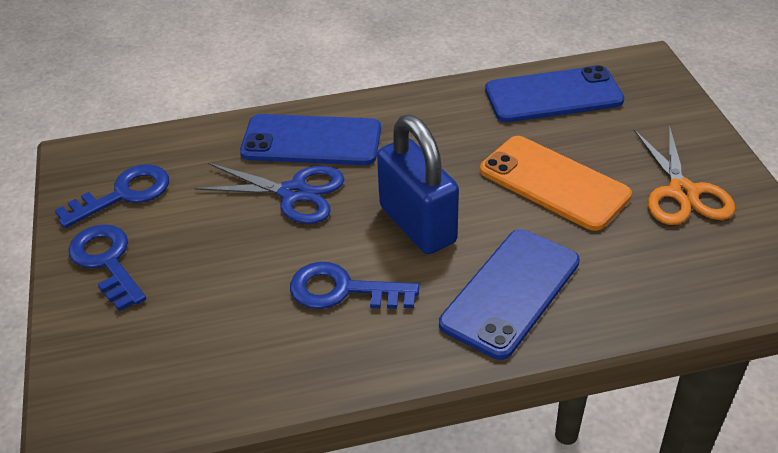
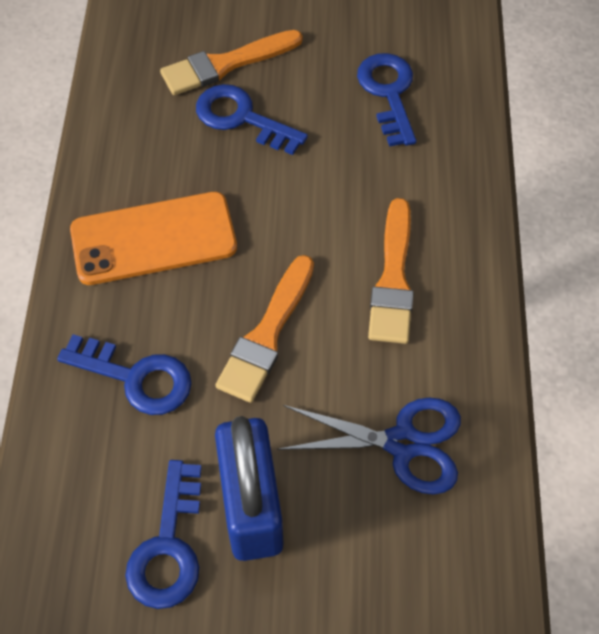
blue key: 3 -> 4
blue phone: 3 -> 0
orange brush: 0 -> 3
orange scissors: 1 -> 0

